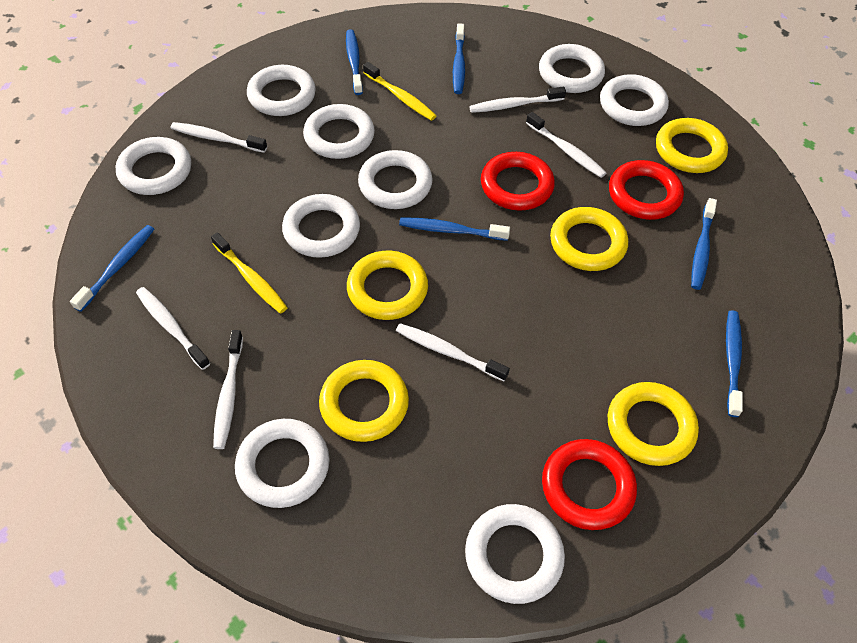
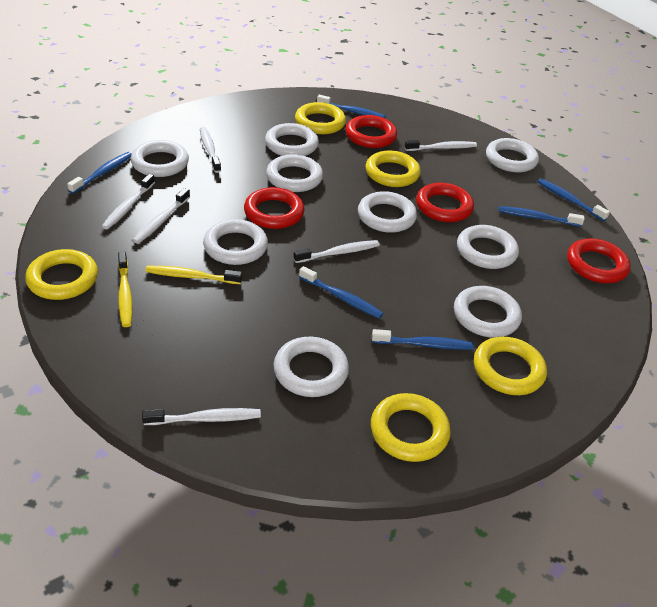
red ring: 3 -> 4

